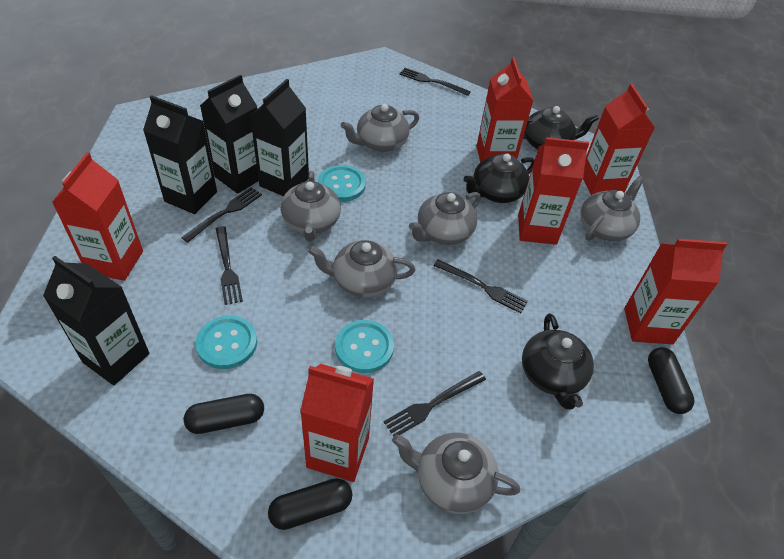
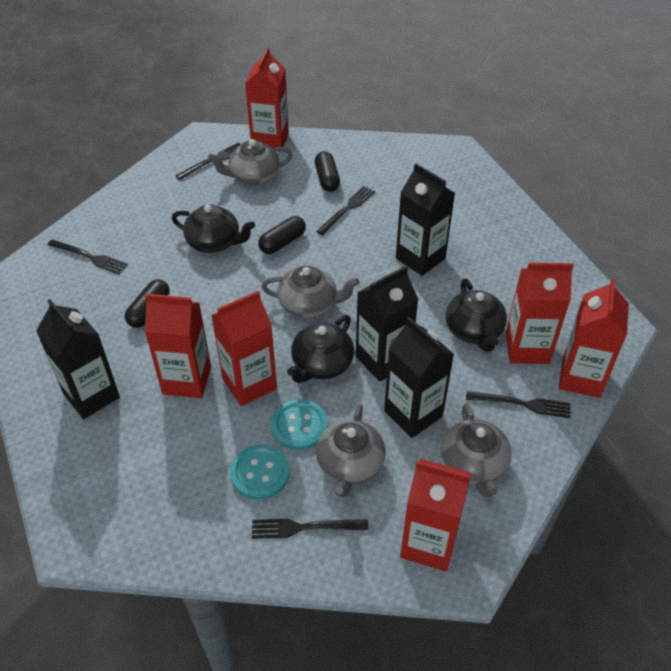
grey teapot: 6 -> 4
turquoise button: 3 -> 2

